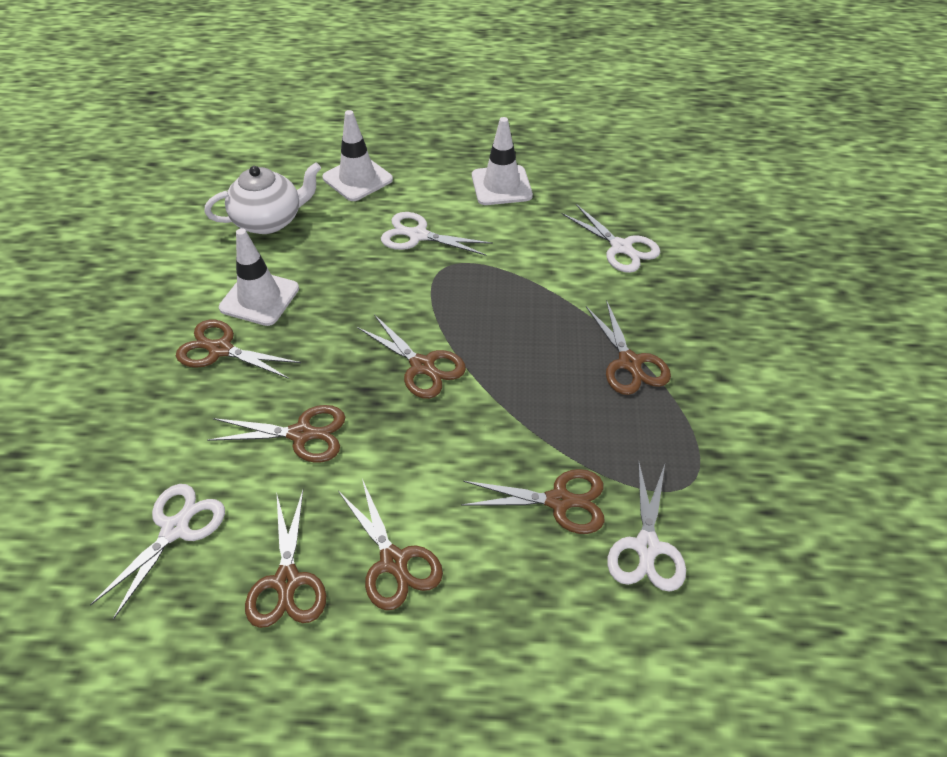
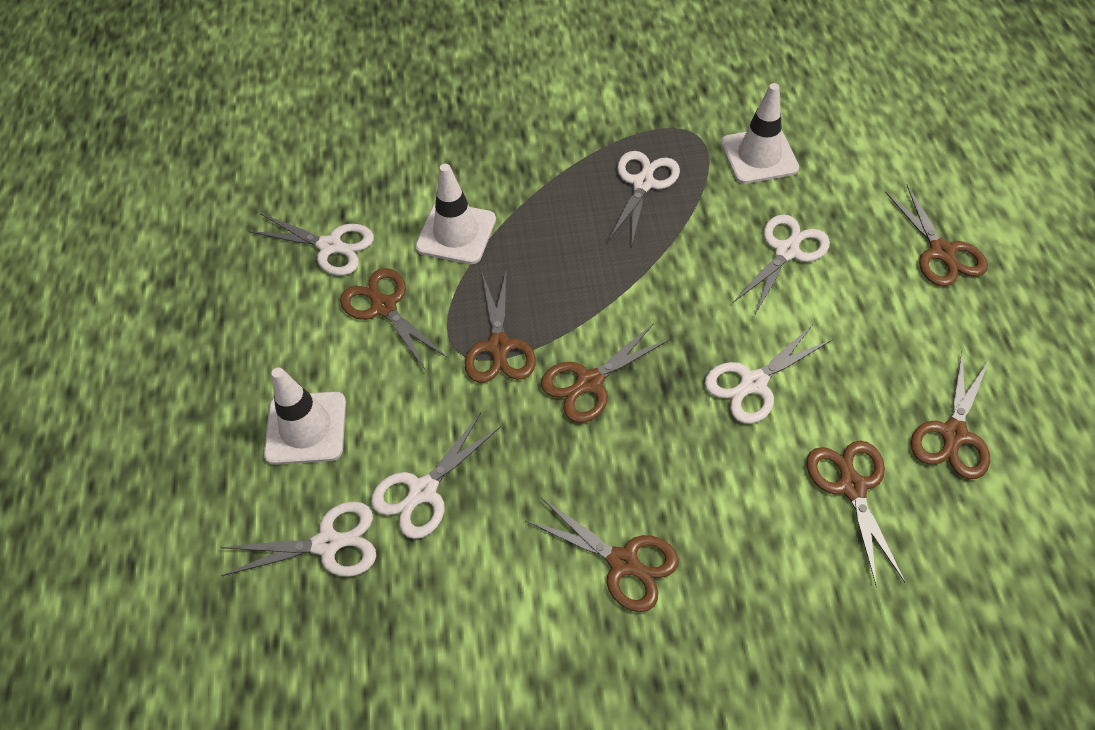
white scissors: 4 -> 6
white teapot: 1 -> 0

